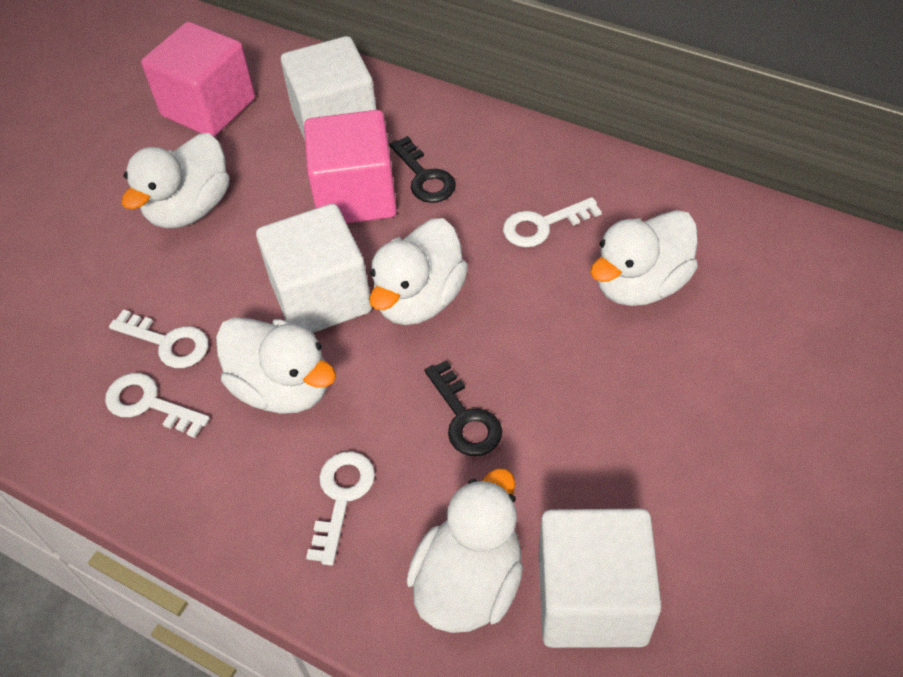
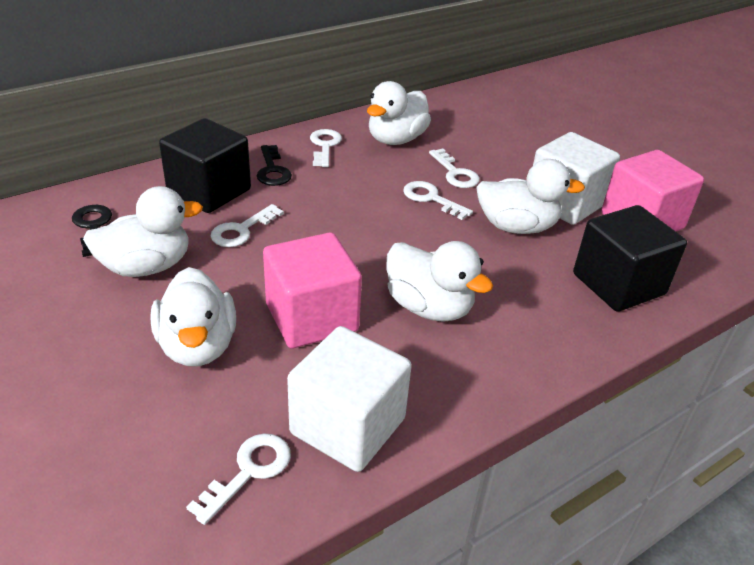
black cube: 0 -> 2
white cube: 3 -> 2
white key: 4 -> 5

